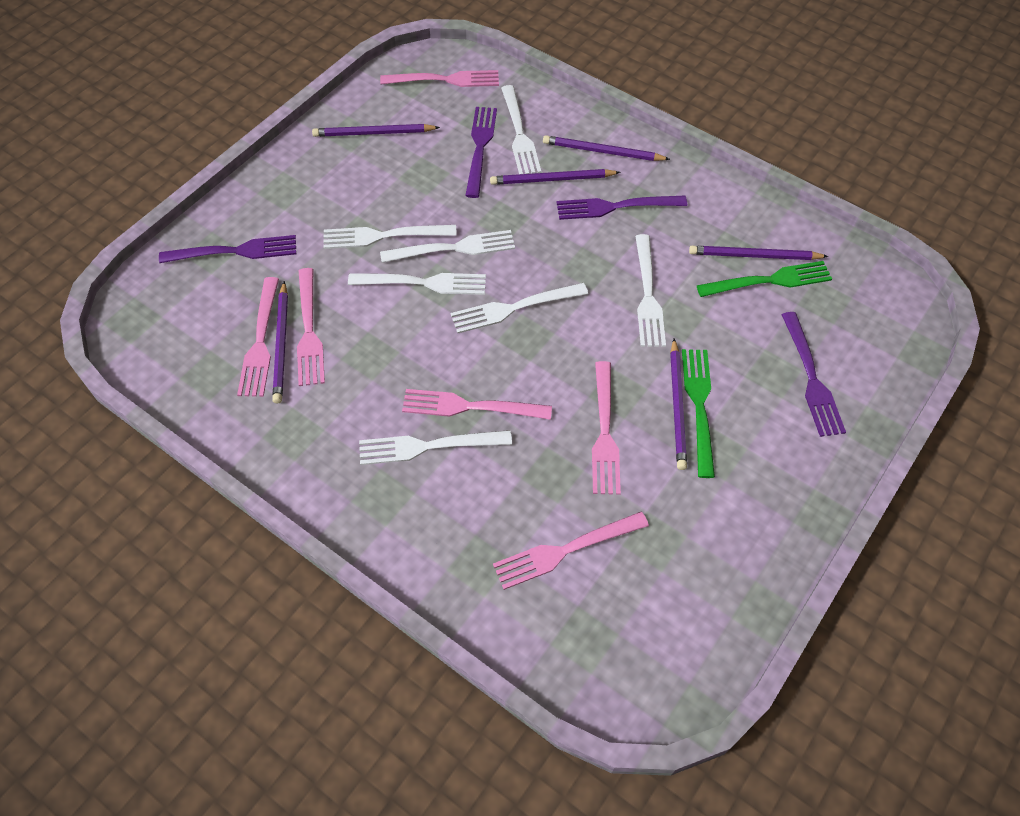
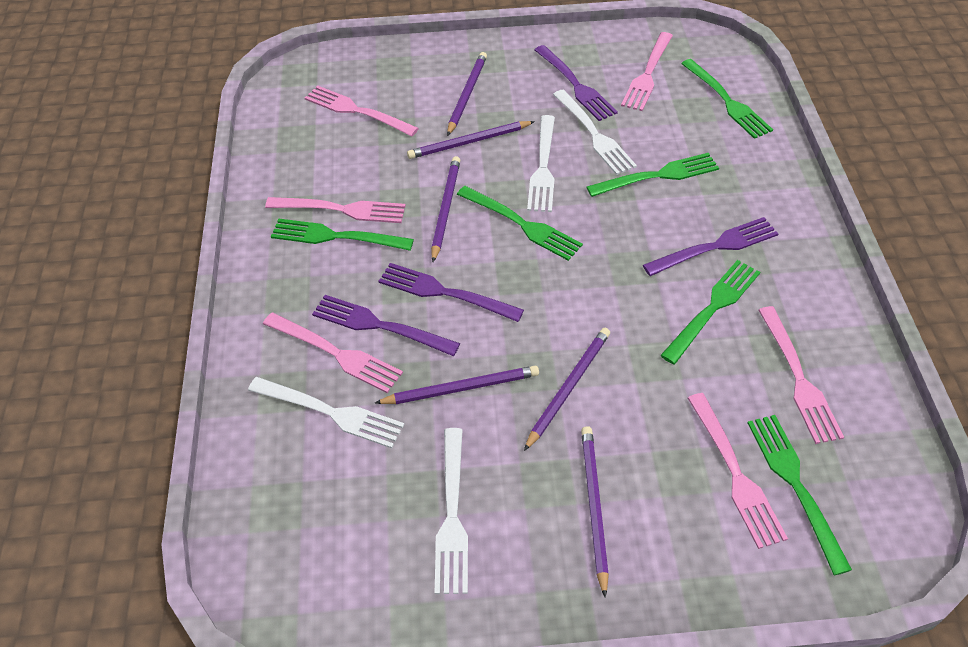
green fork: 2 -> 6
white fork: 7 -> 4

